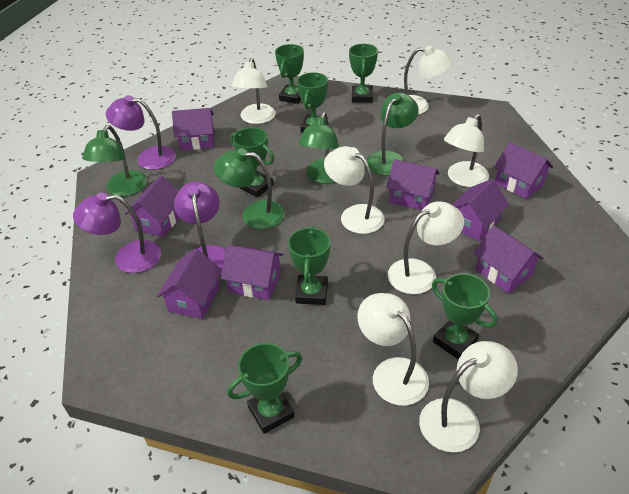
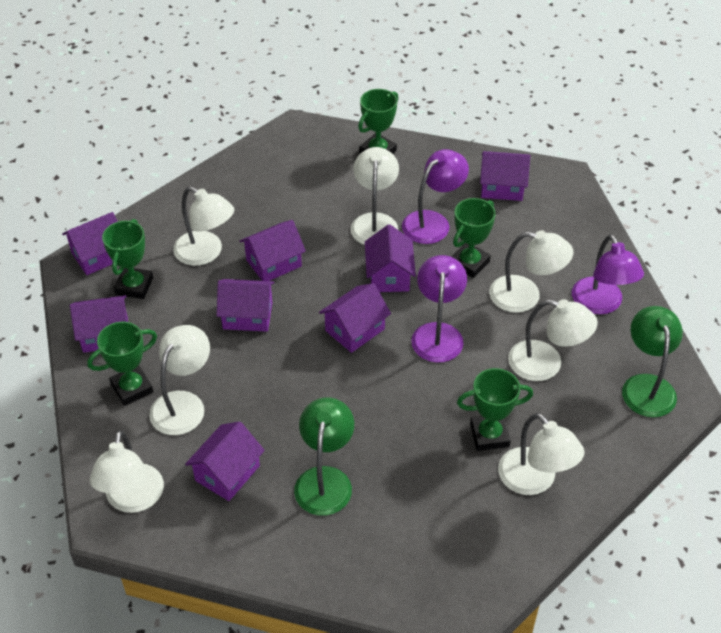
green lamp: 4 -> 2
green trophy: 7 -> 5

